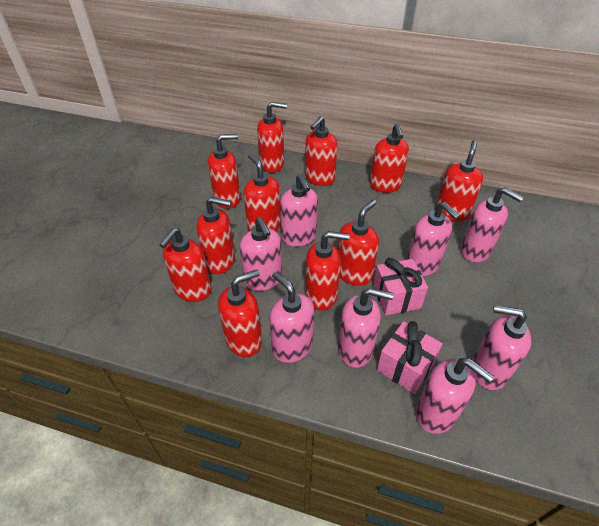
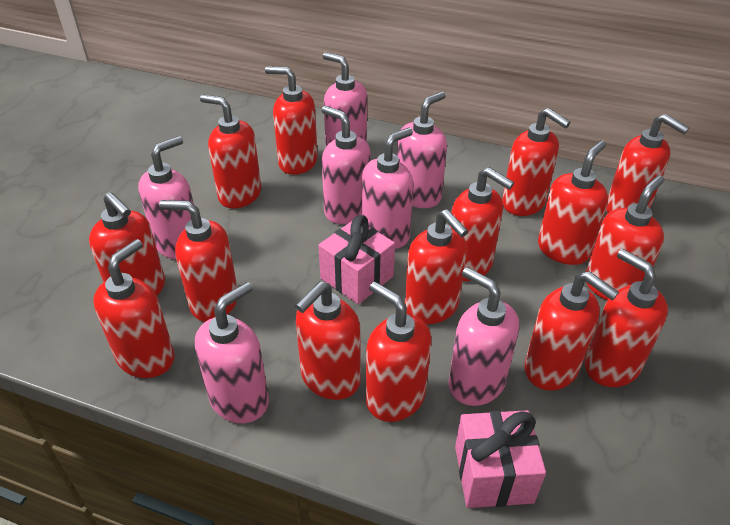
pink soap dispenser: 8 -> 7
red soap dispenser: 11 -> 15

